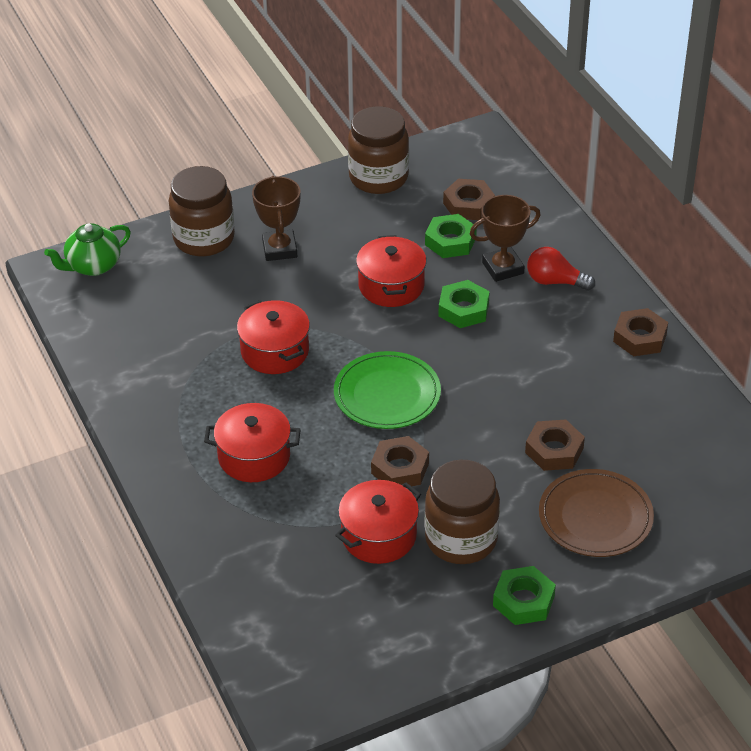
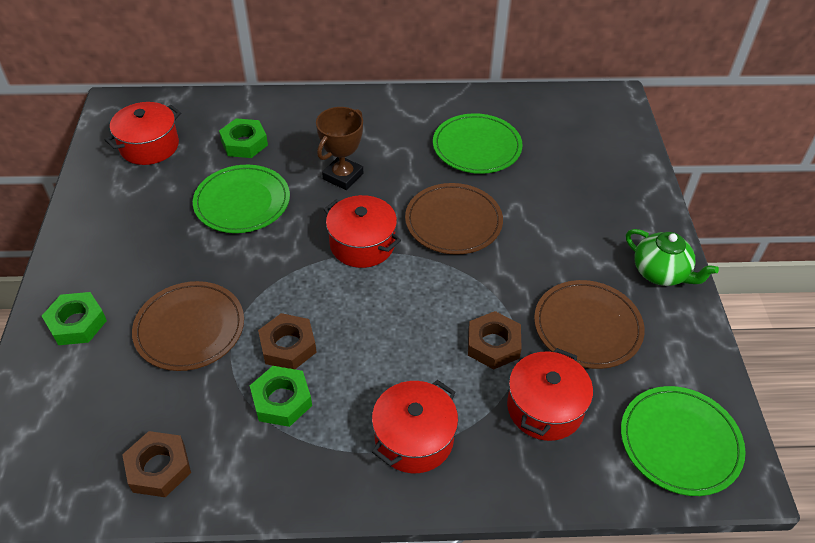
brown jar: 3 -> 0
brown nut: 4 -> 3
brown plate: 1 -> 3
brown trophy: 2 -> 1
green plate: 1 -> 3
red light bulb: 1 -> 0

